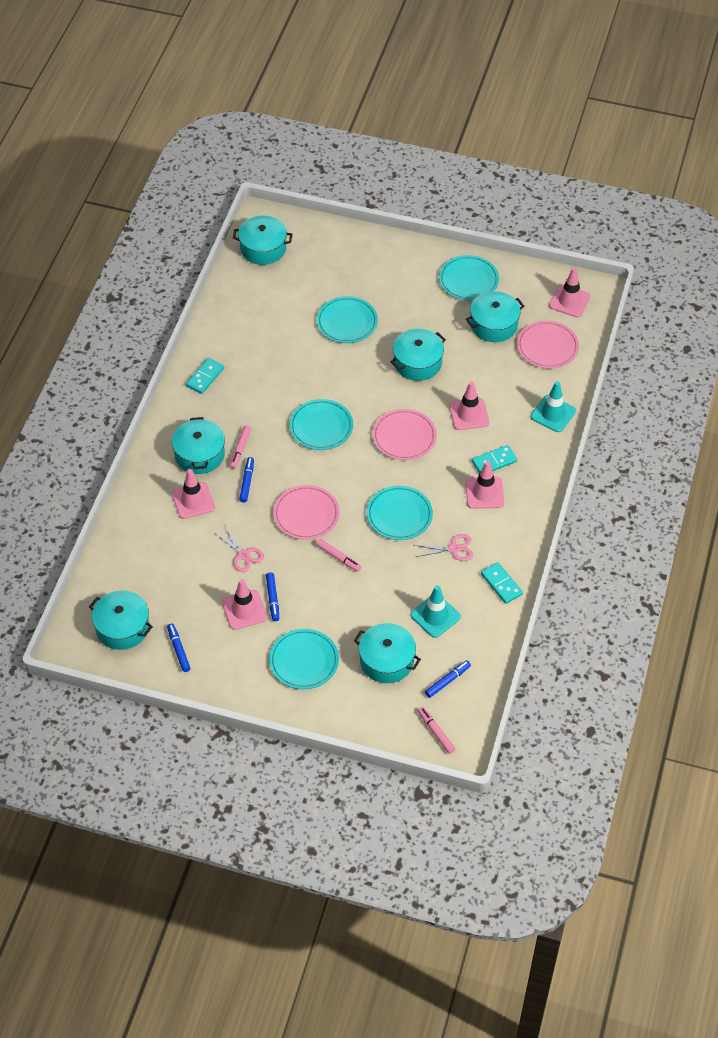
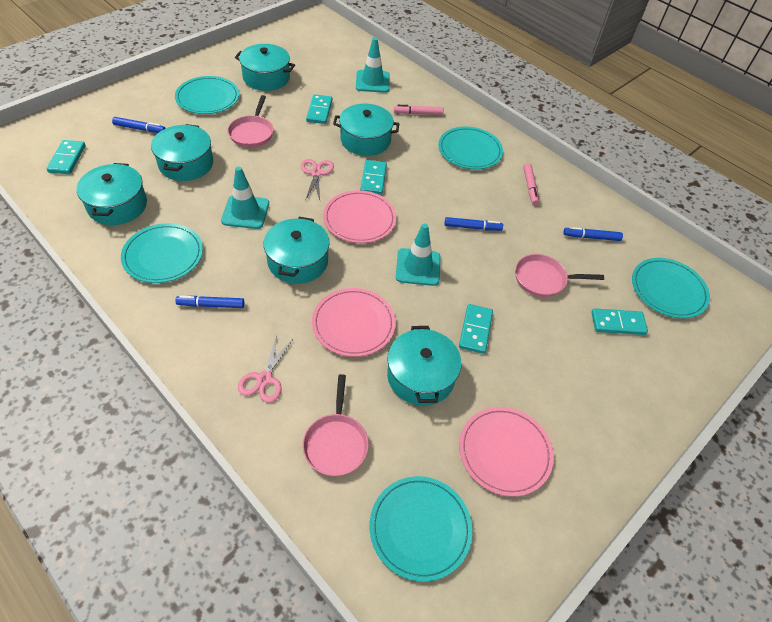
pink marker: 3 -> 2
pink pan: 0 -> 3
pink traffic cone: 5 -> 0
turquoise domino: 3 -> 5
turquoise traffic cone: 2 -> 3

